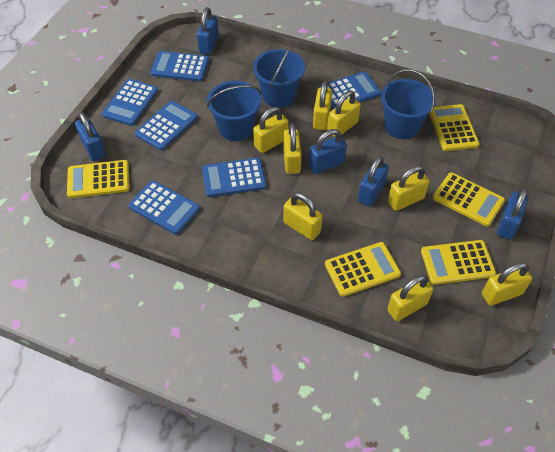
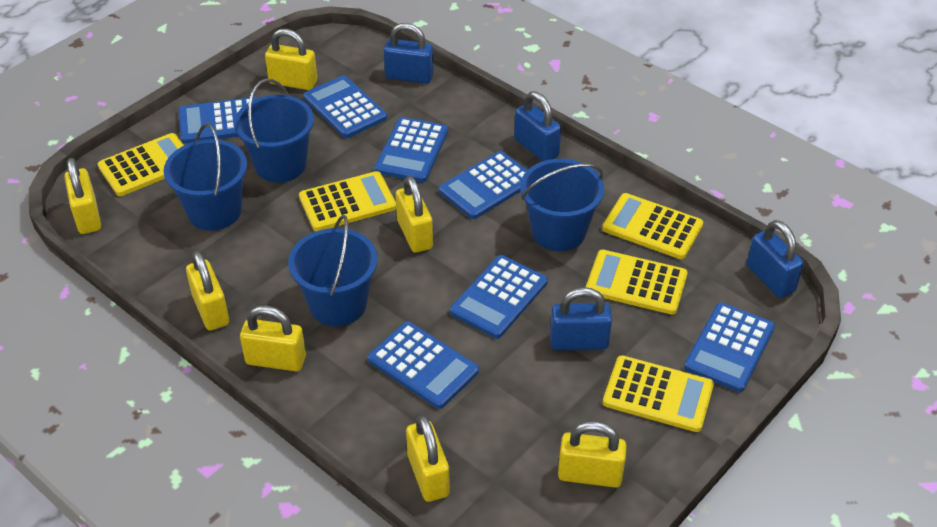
blue bucket: 3 -> 4
blue calculator: 6 -> 7
blue padlock: 5 -> 4
yellow padlock: 8 -> 7

